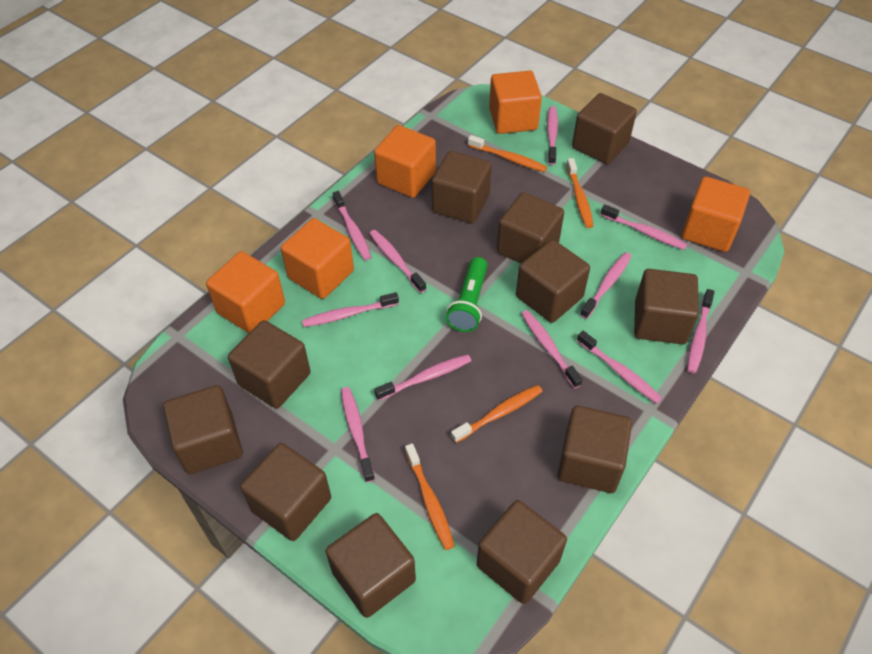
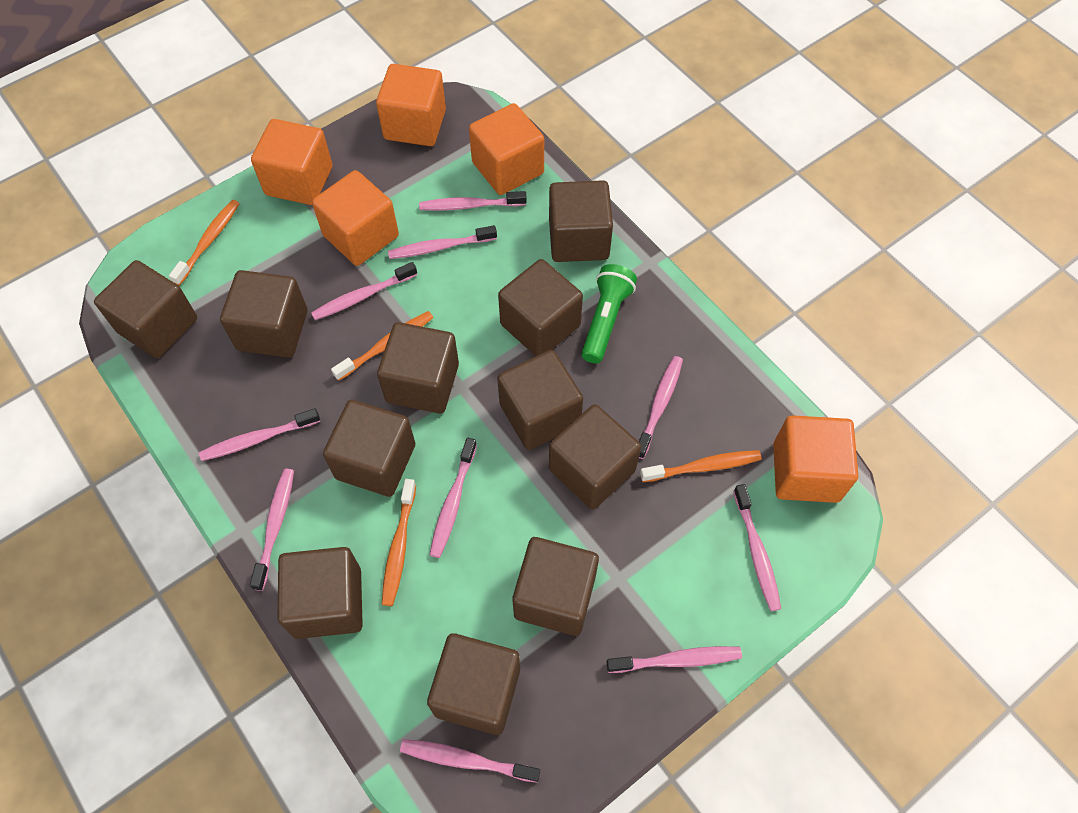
pink toothbrush: 11 -> 10

